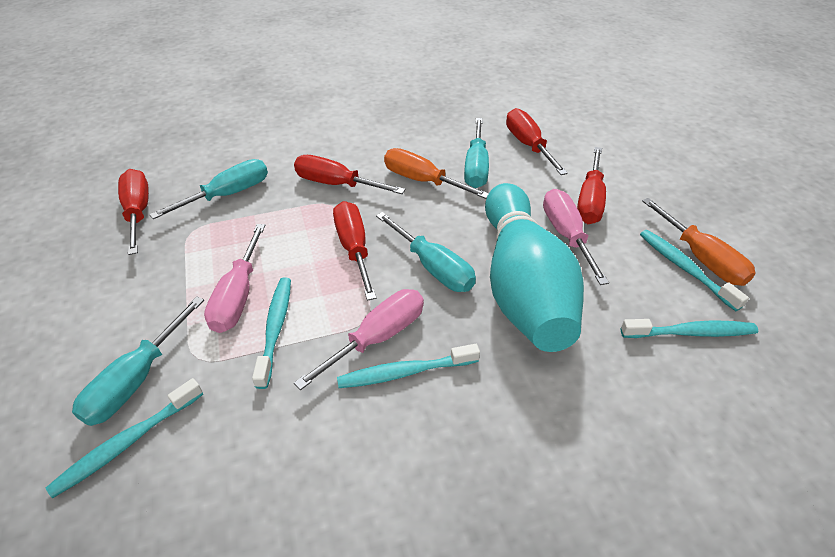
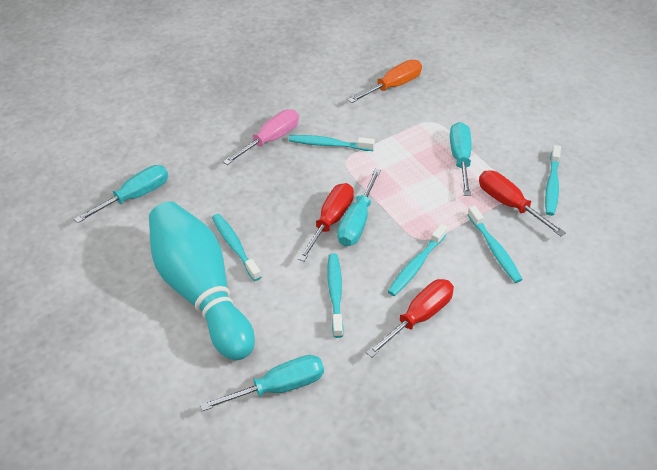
orange screwdriver: 2 -> 1
pink screwdriver: 3 -> 1
red screwdriver: 5 -> 3
turquoise toothbrush: 5 -> 6

